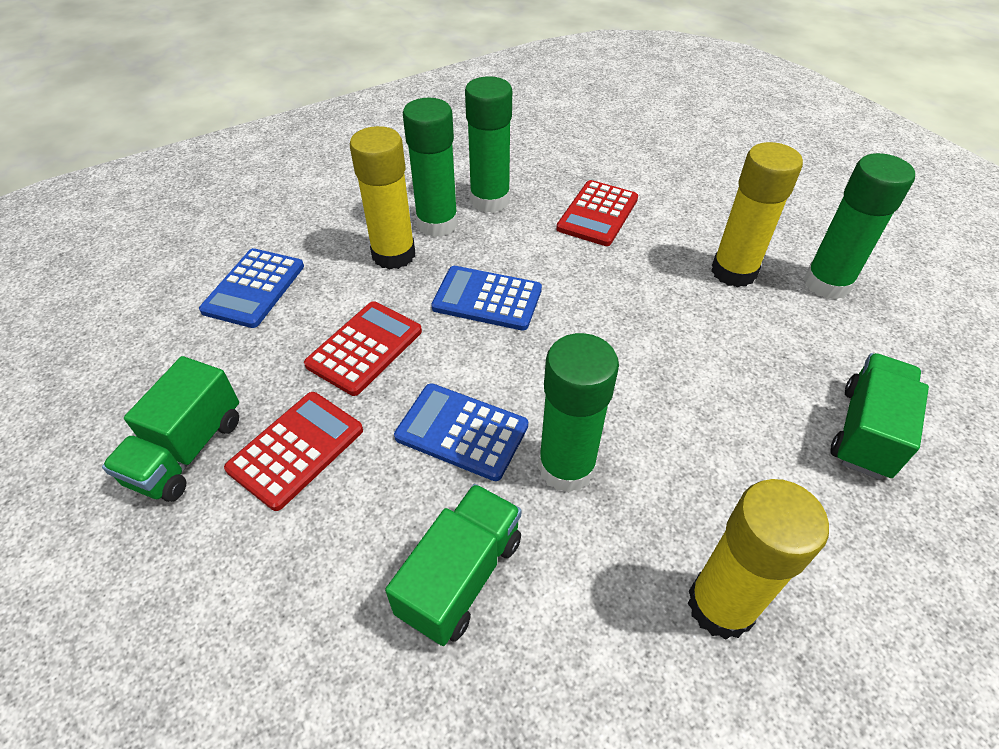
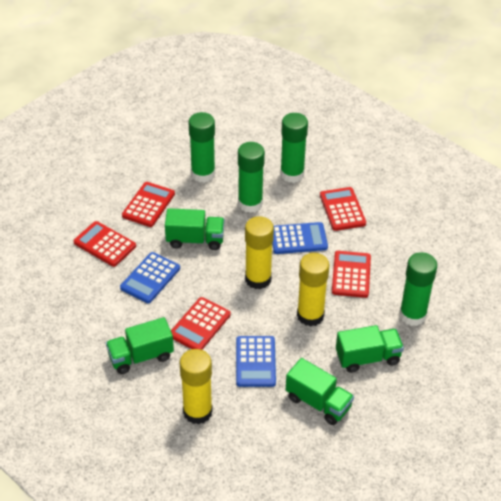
green truck: 3 -> 4
red calculator: 3 -> 5

